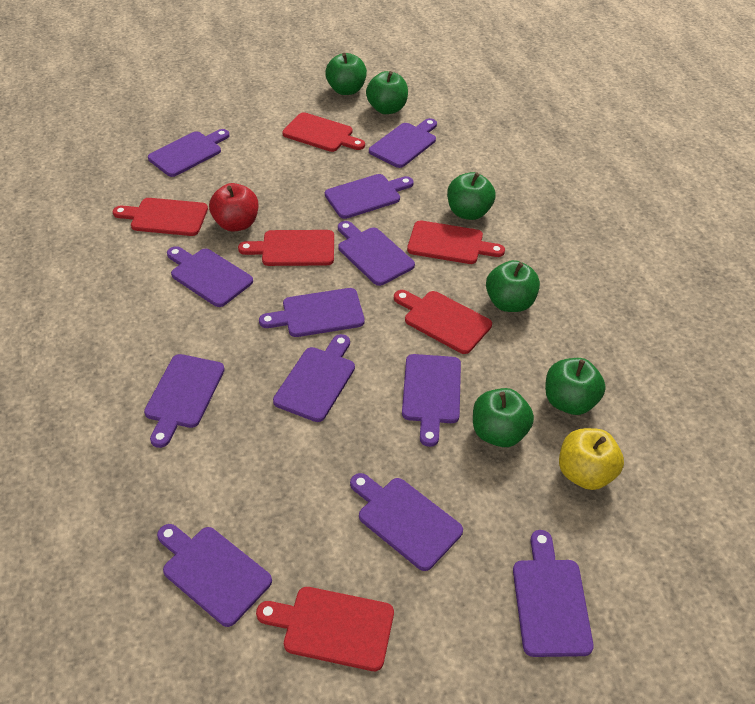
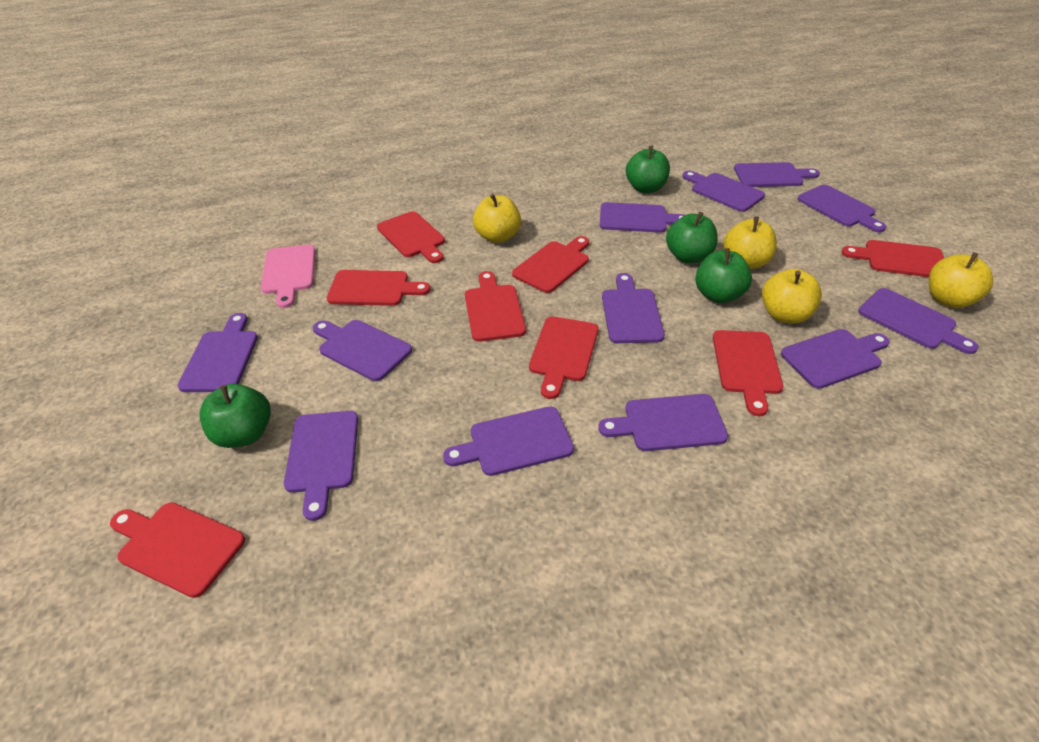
green apple: 6 -> 4
pink cutting board: 0 -> 1
red apple: 1 -> 0
red cutting board: 6 -> 8
yellow apple: 1 -> 4

